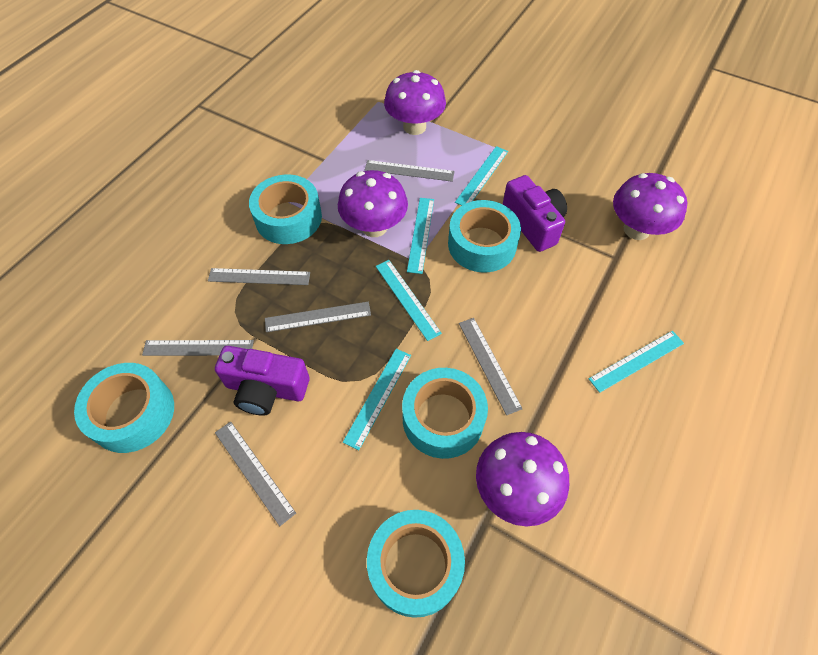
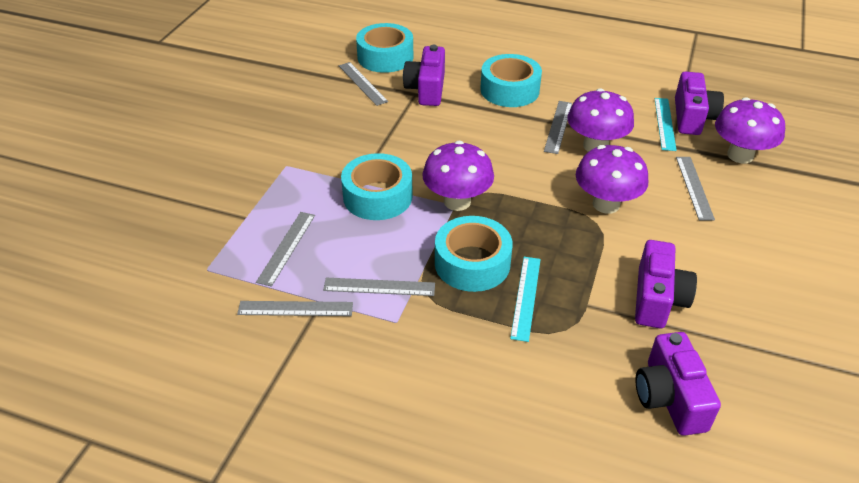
purple camera: 2 -> 4
turquoise ruler: 5 -> 2
turquoise tape: 5 -> 4

